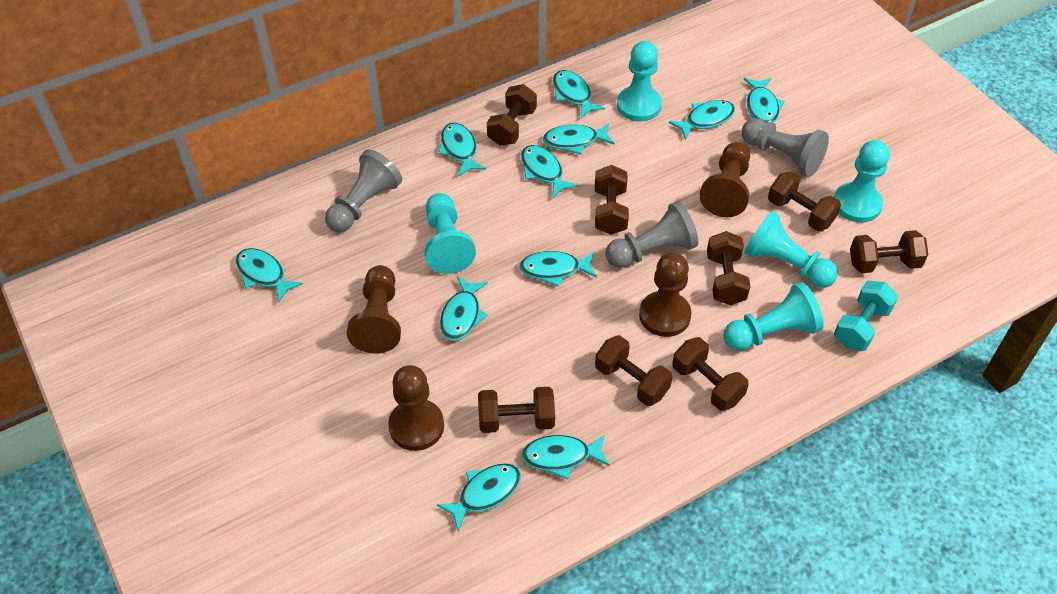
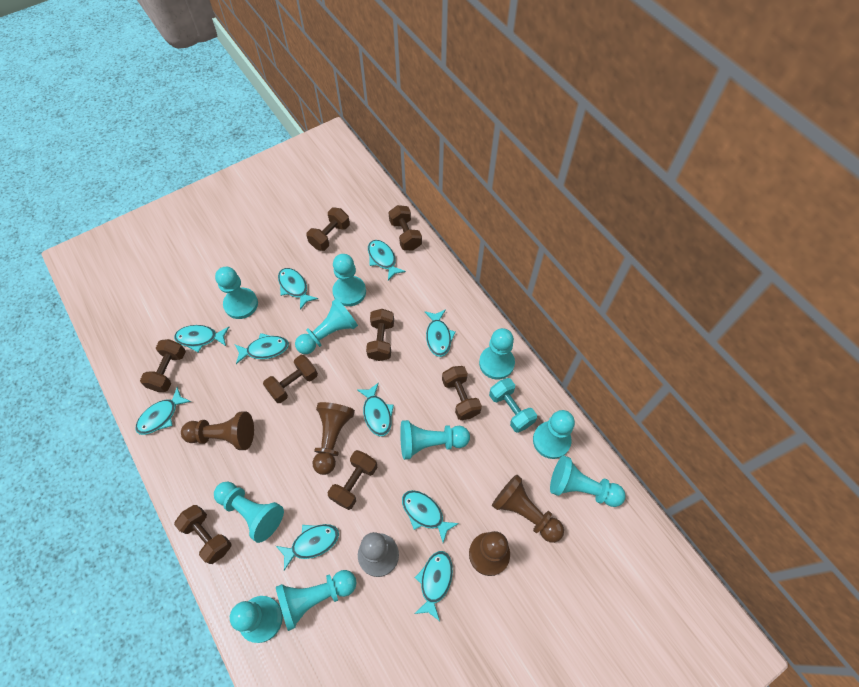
grey pawn: 3 -> 1
turquoise fish: 11 -> 10
turquoise pawn: 5 -> 10

